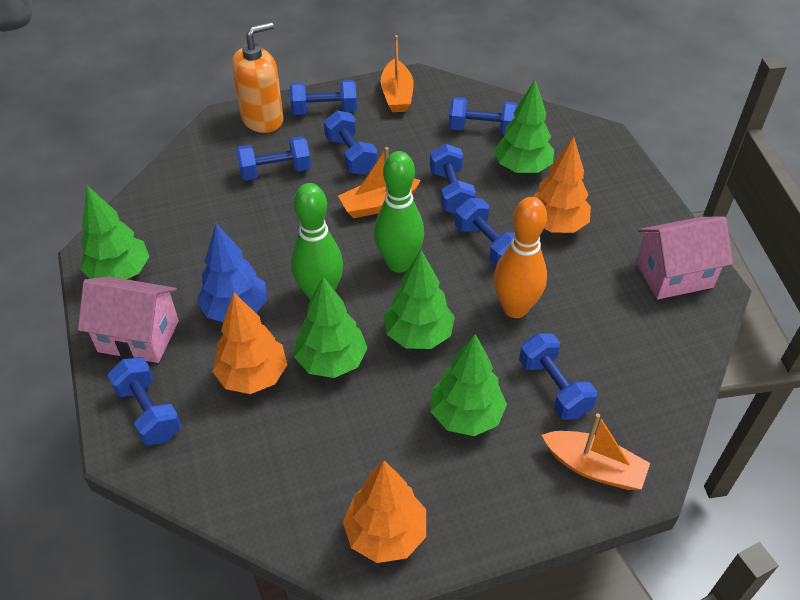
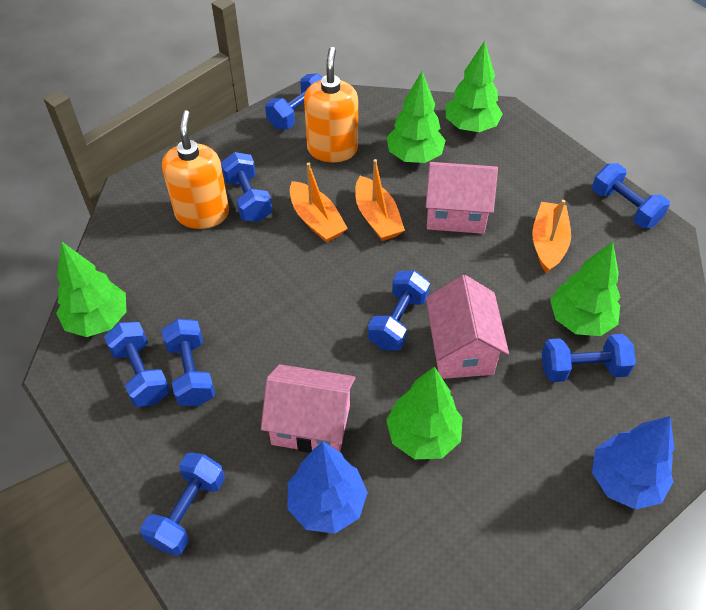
blue tree: 1 -> 2
green bowling pin: 2 -> 0
orange bowling pin: 1 -> 0
orange soap dispenser: 1 -> 2
orange tree: 3 -> 0
pink house: 2 -> 3

